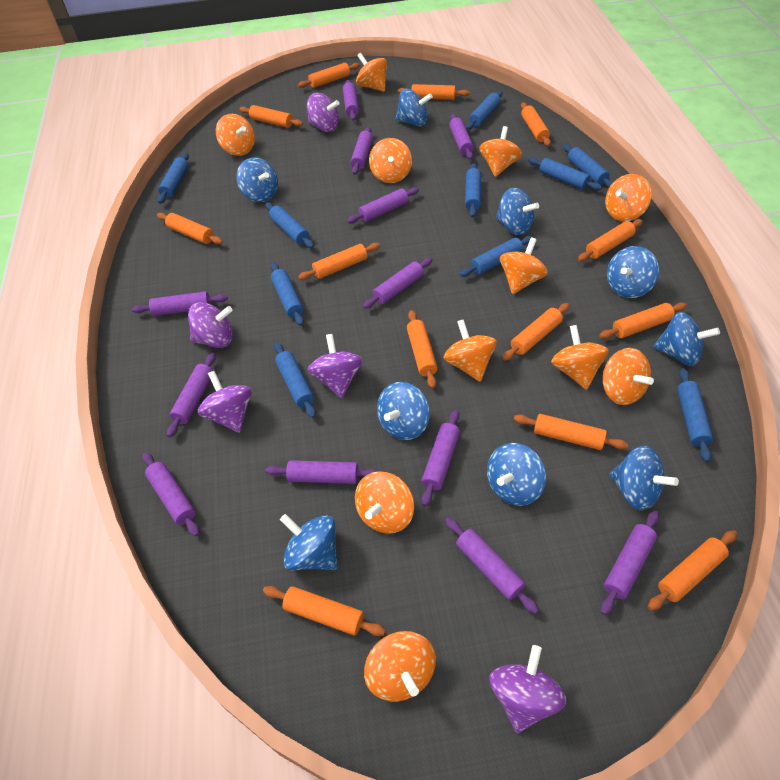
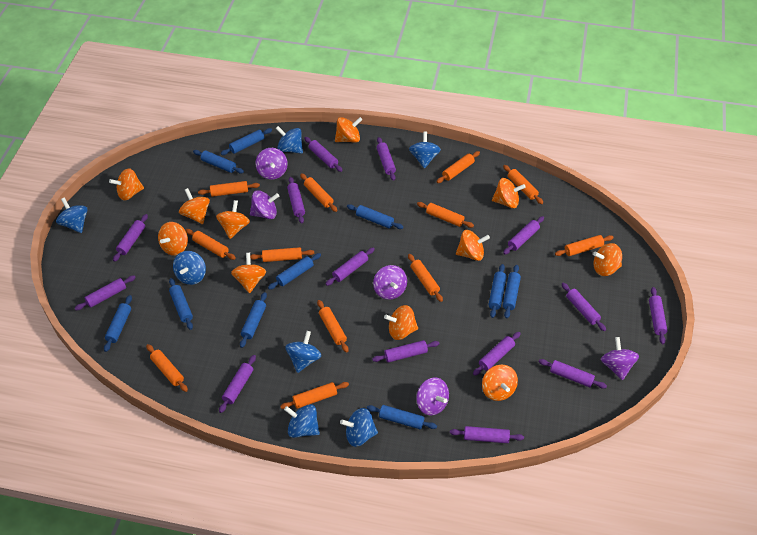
blue spinning top: 9 -> 7
orange rolling pin: 13 -> 12
purple rolling pin: 12 -> 14

